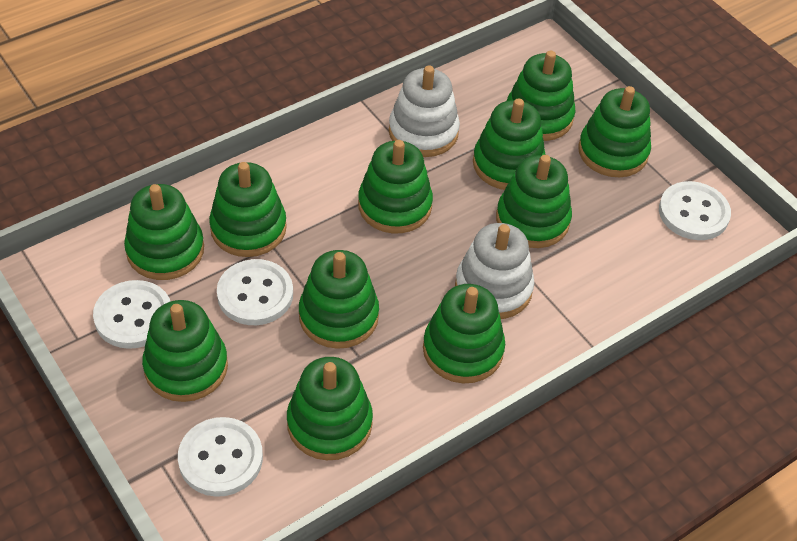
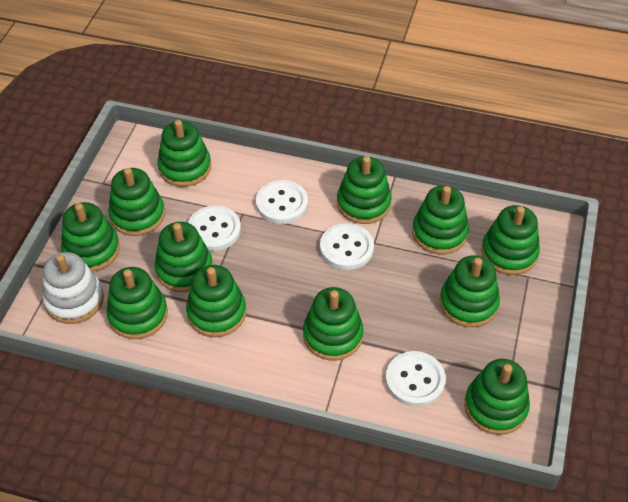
green stacking toy: 11 -> 12
white stacking toy: 2 -> 1

